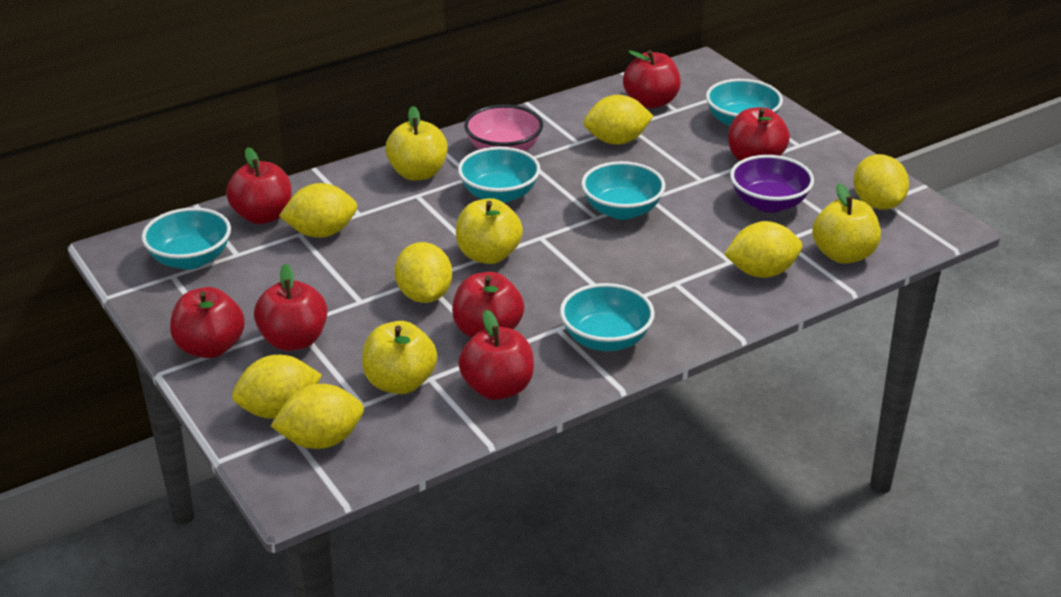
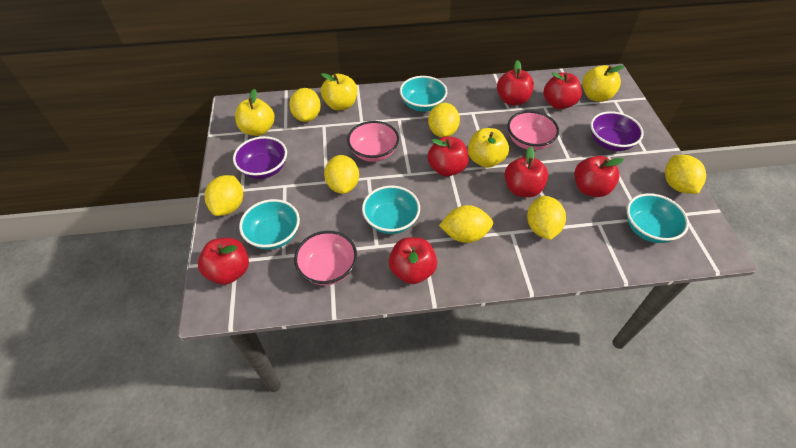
pink bowl: 1 -> 3
purple bowl: 1 -> 2
turquoise bowl: 5 -> 4

